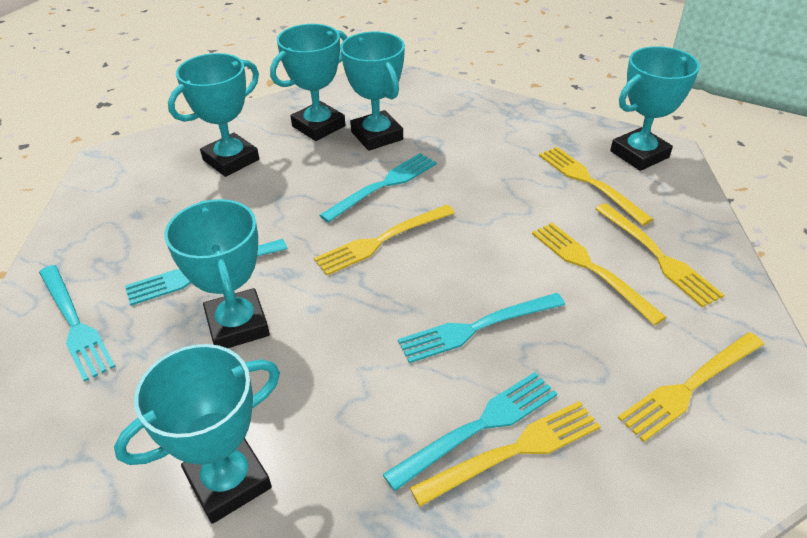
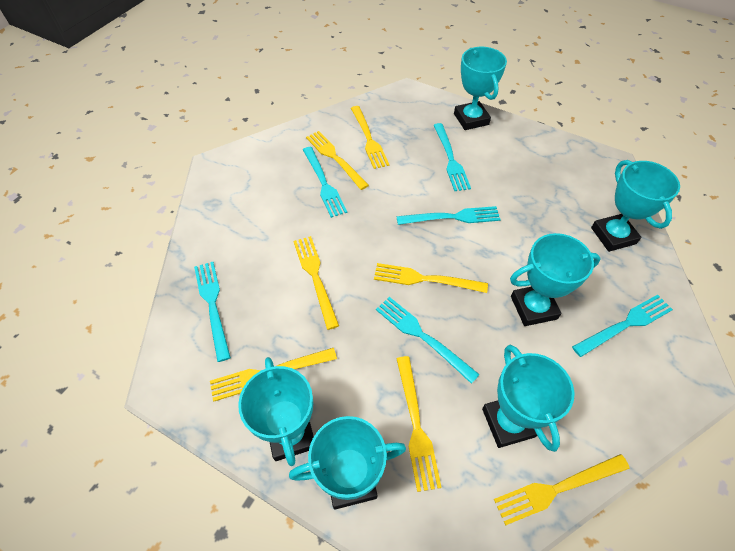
turquoise fork: 5 -> 6
yellow fork: 6 -> 7

